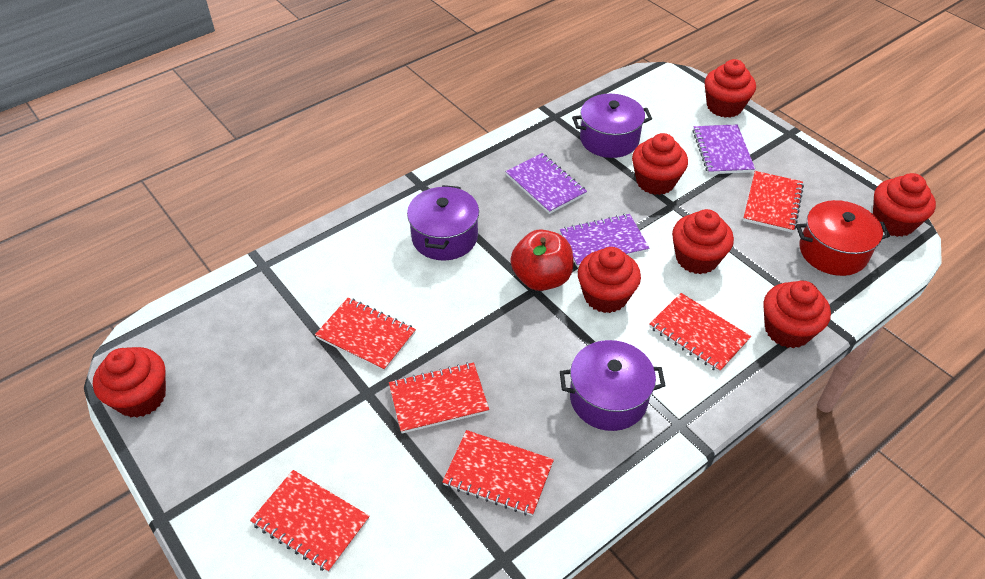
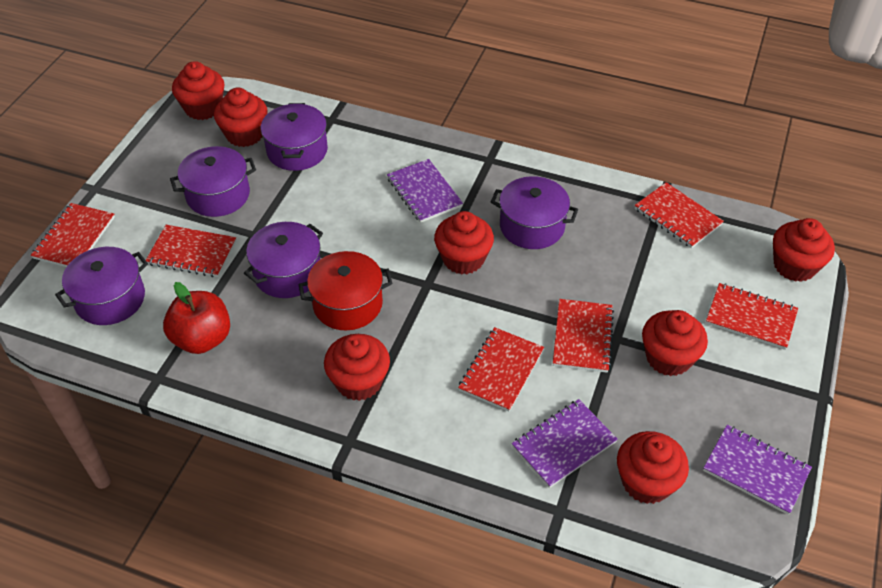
purple pot: 3 -> 5

